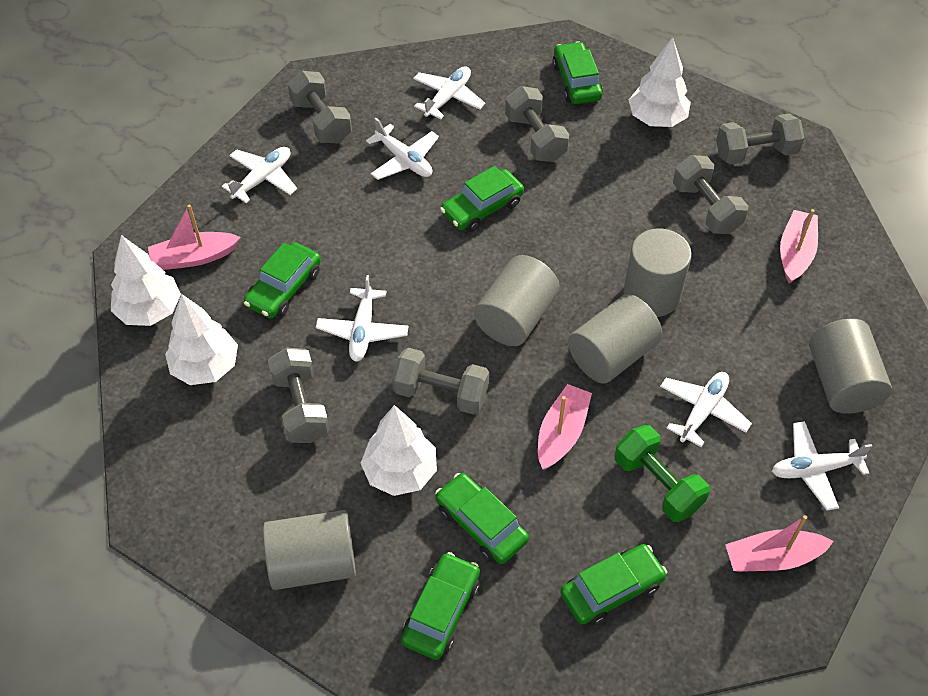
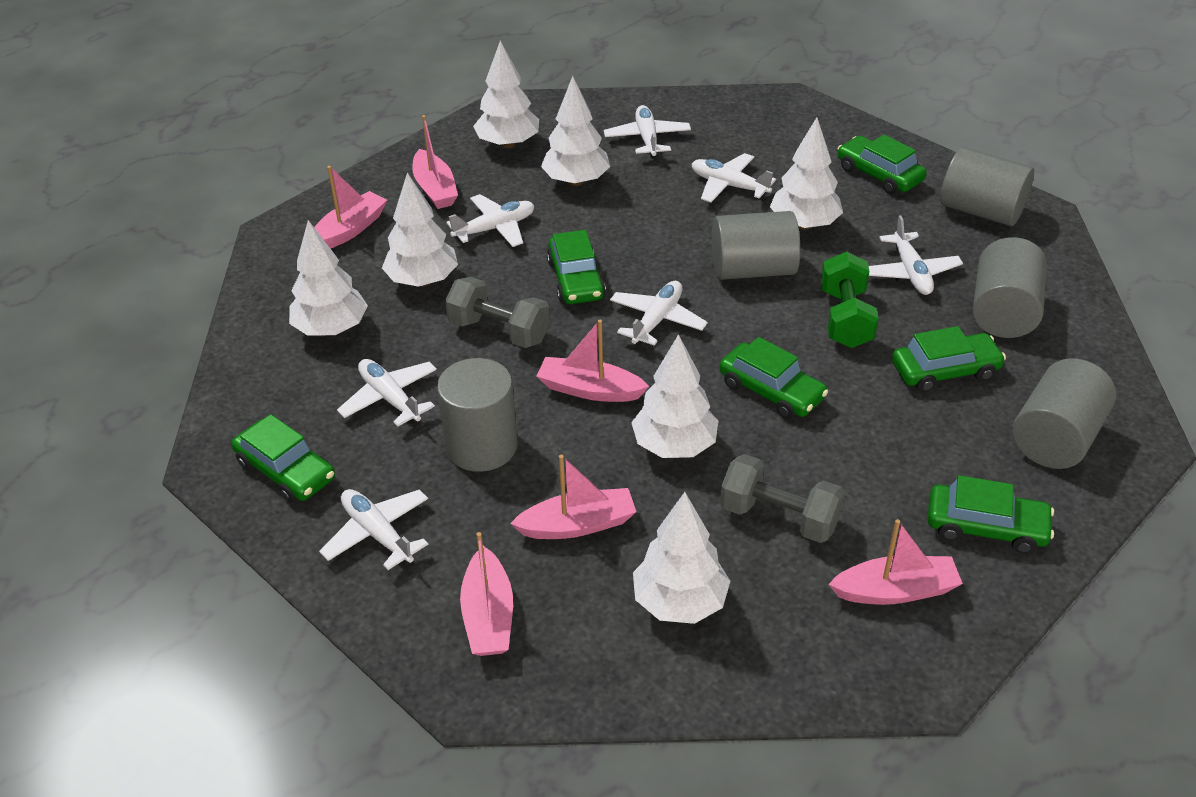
grey dumbbell: 6 -> 2
pink boat: 4 -> 6
white plane: 6 -> 7
white tree: 4 -> 7

